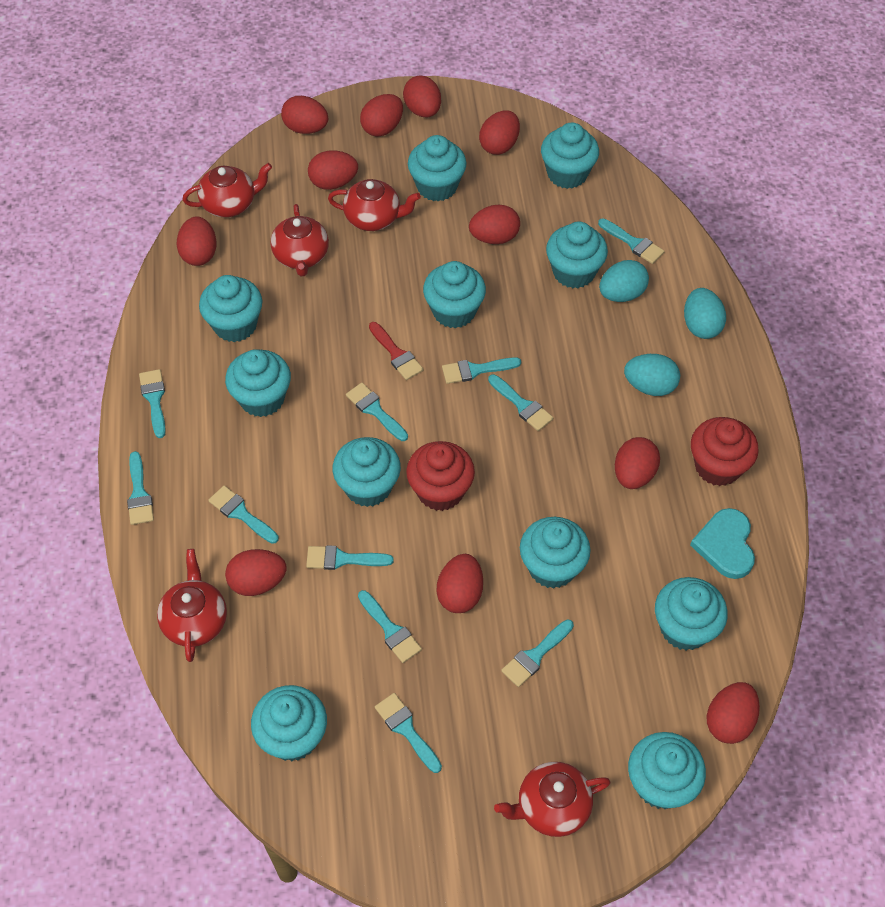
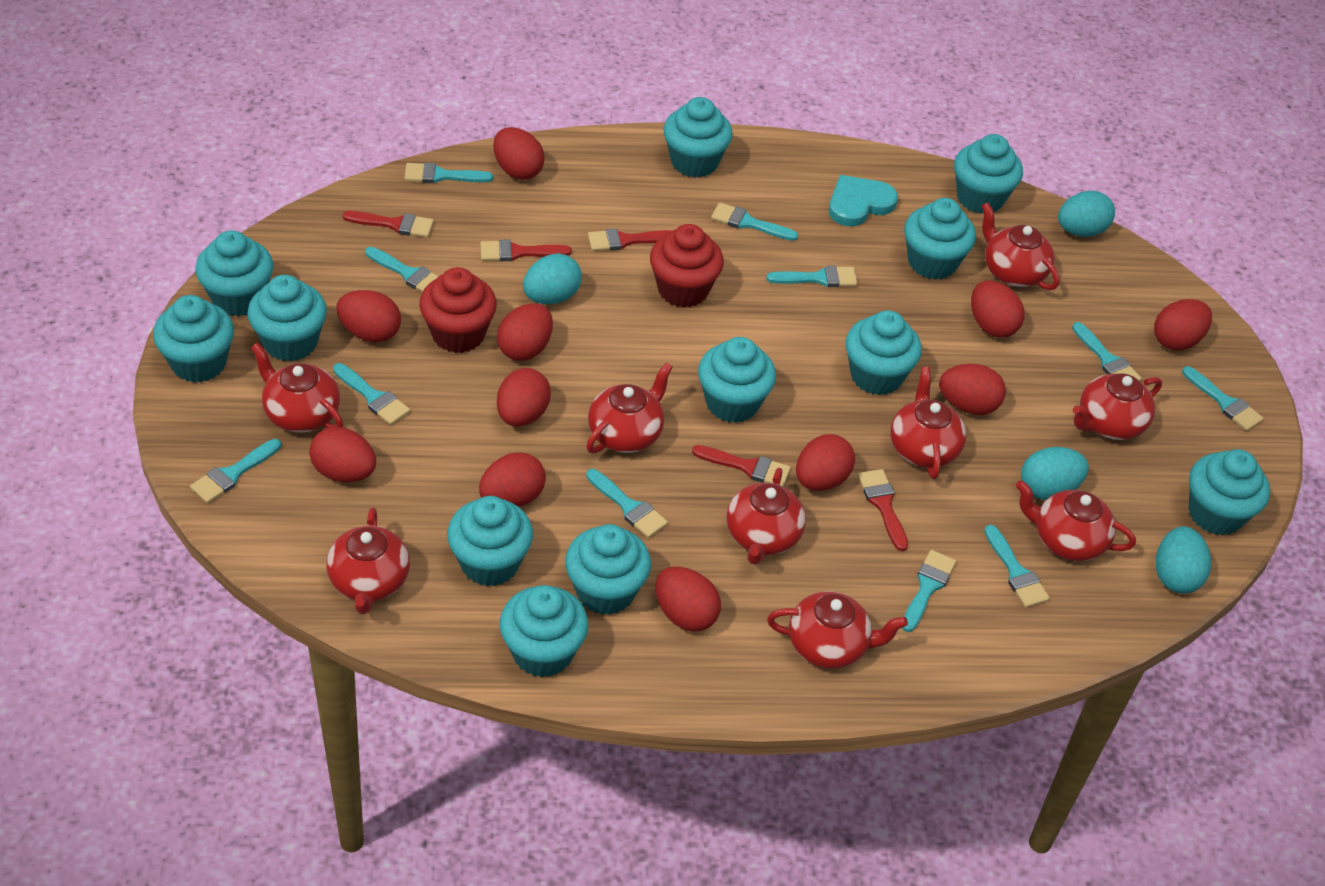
red brush: 1 -> 5
red teapot: 5 -> 9
turquoise cupcake: 11 -> 12
turquoise egg: 3 -> 4

